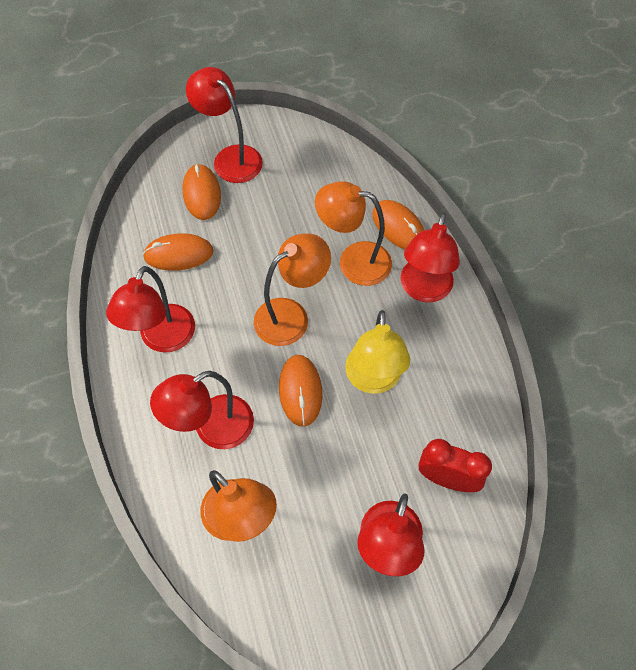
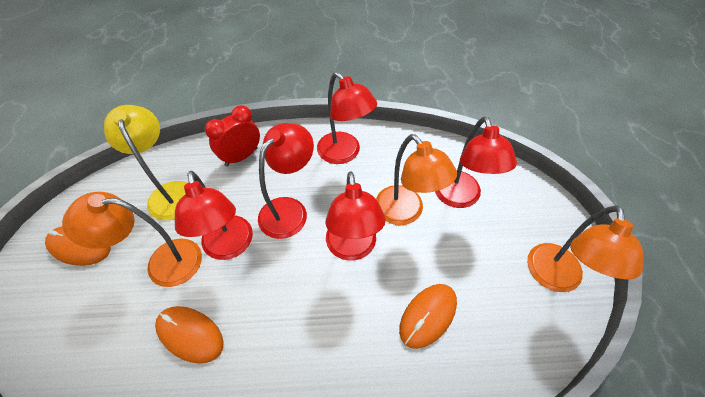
orange mouse: 4 -> 3

